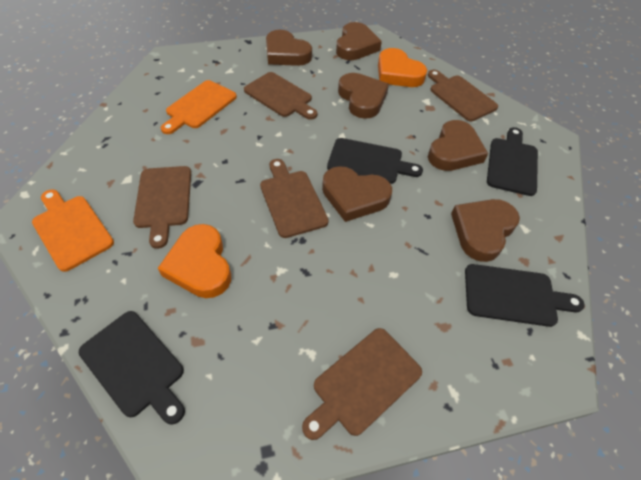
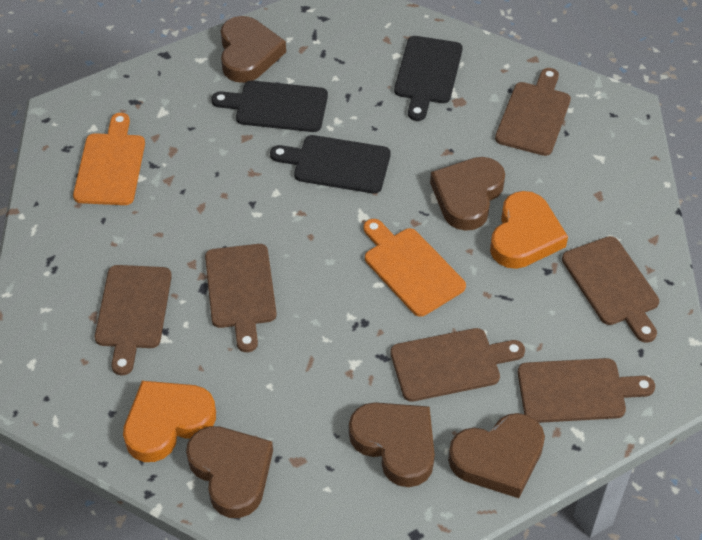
black cutting board: 4 -> 3
brown cutting board: 5 -> 6
brown heart: 6 -> 5

